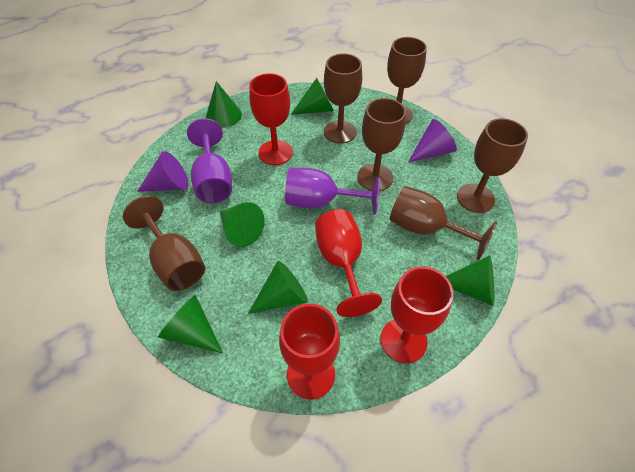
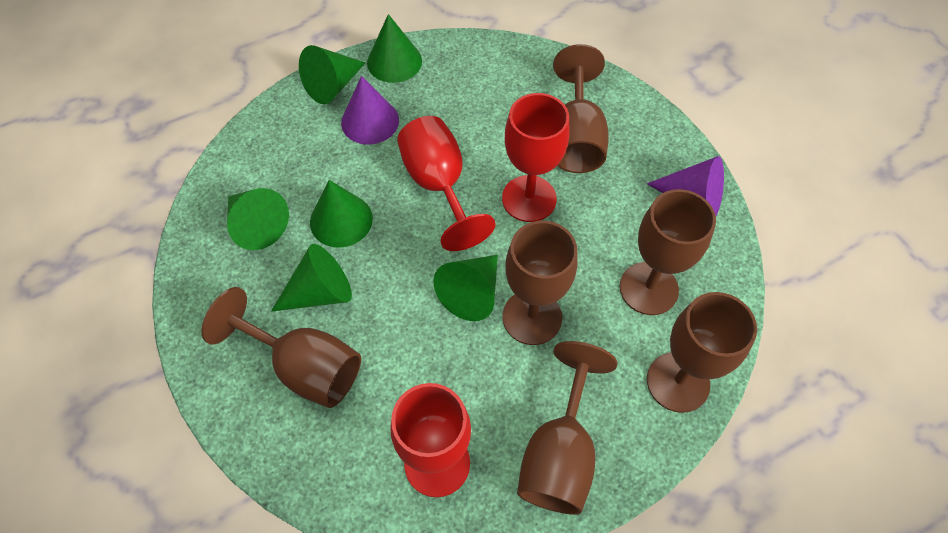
purple goblet: 2 -> 0
red goblet: 4 -> 3

